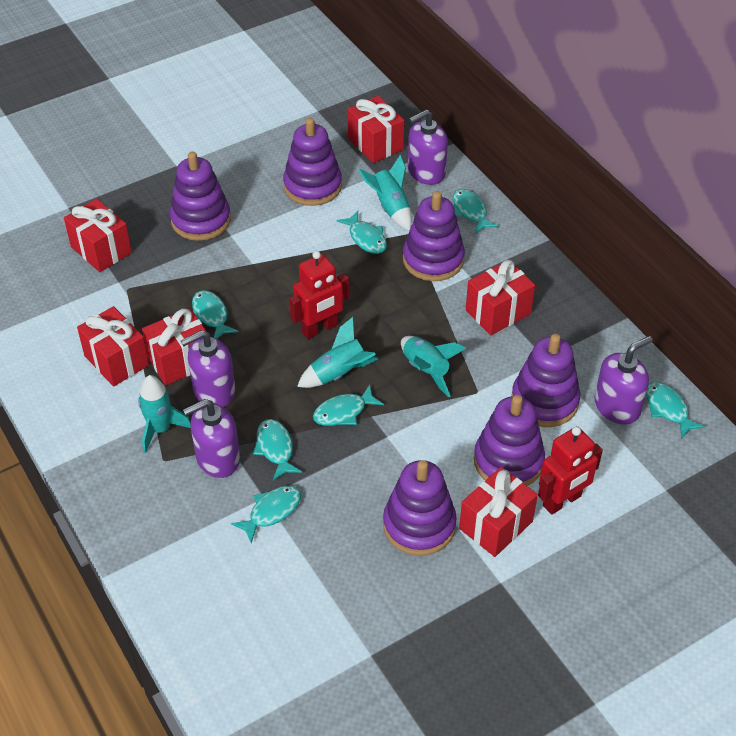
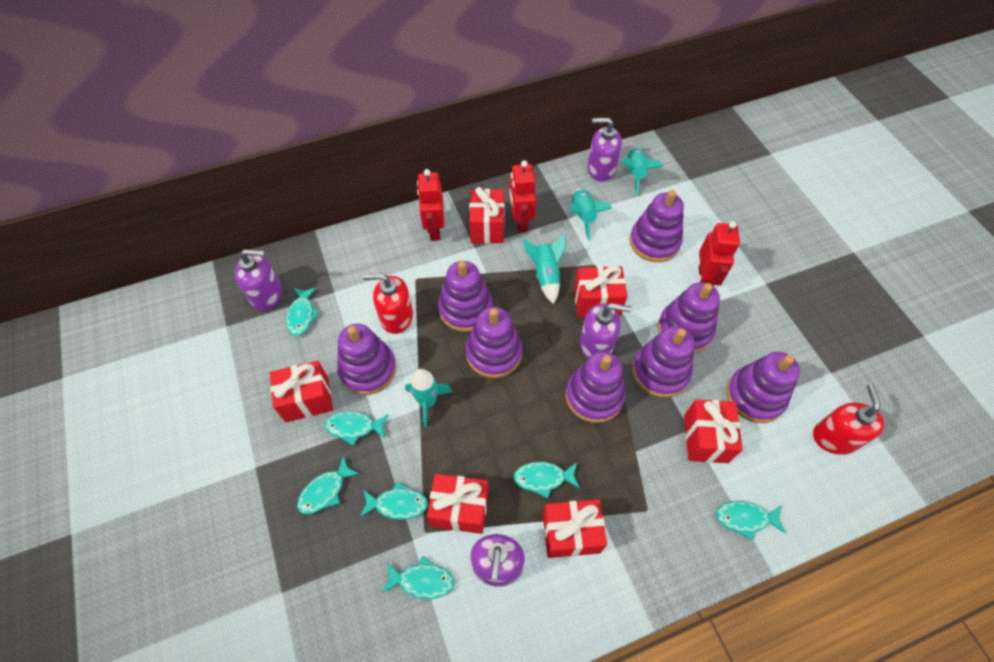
purple stacking toy: 6 -> 8
red robot: 2 -> 3
red soap dispenser: 0 -> 2

